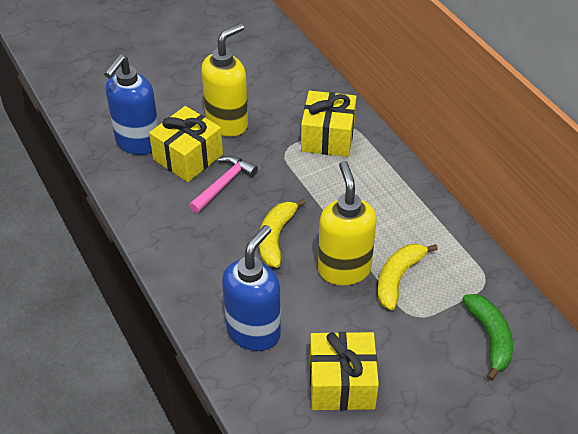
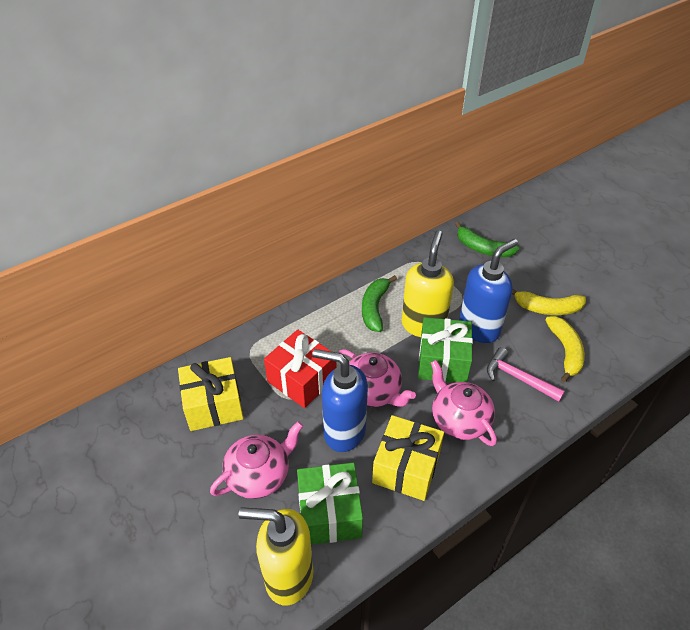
green banana: 1 -> 2
green gift: 0 -> 2
pink teapot: 0 -> 3
red gift: 0 -> 1
yellow gift: 3 -> 2

